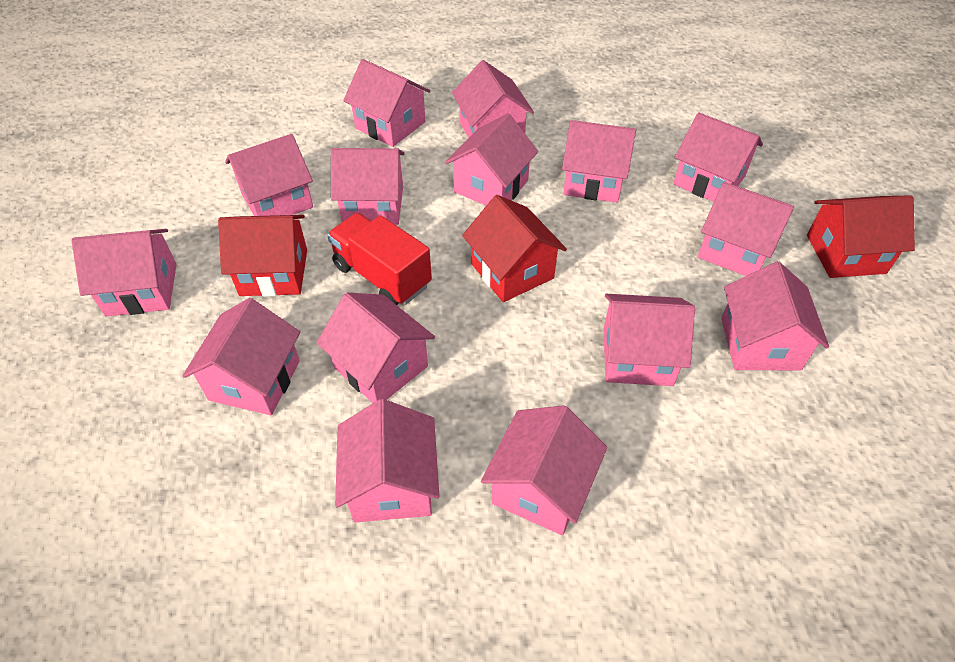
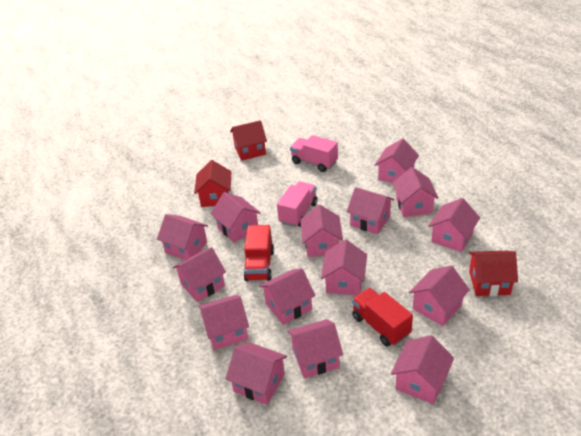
pink truck: 0 -> 2
red truck: 1 -> 2

